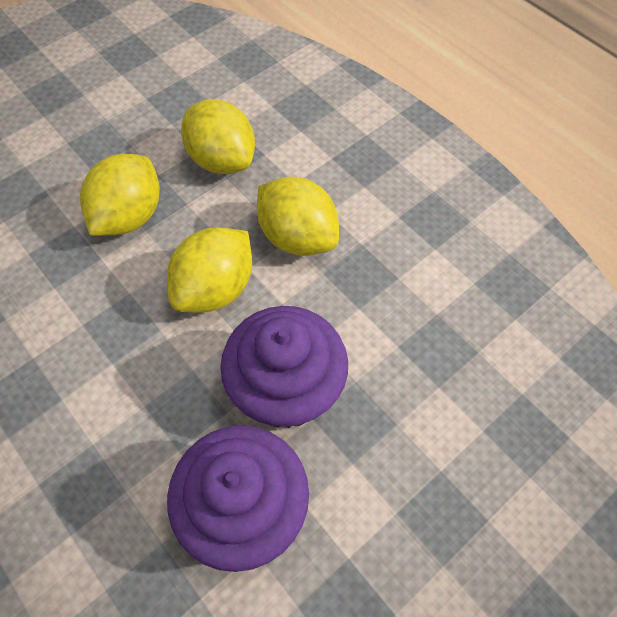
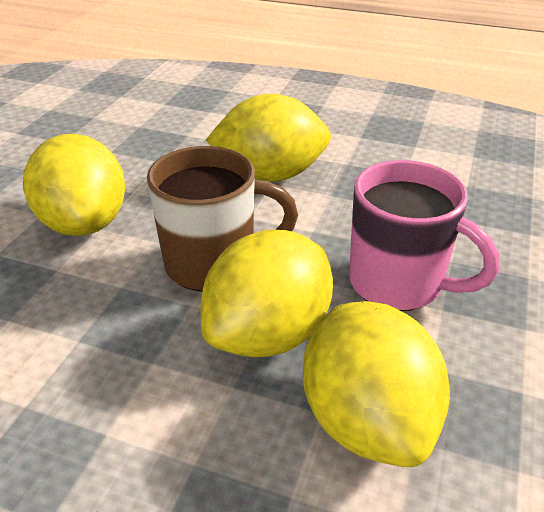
brown mug: 0 -> 1
pink mug: 0 -> 1
purple cupcake: 2 -> 0

